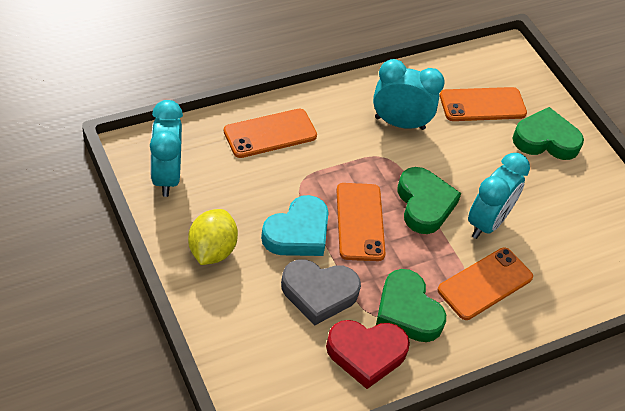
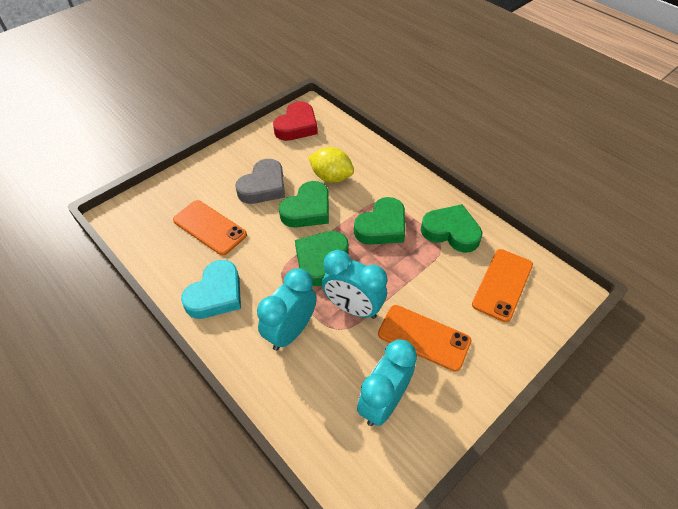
green heart: 3 -> 4
orange phone: 4 -> 3

